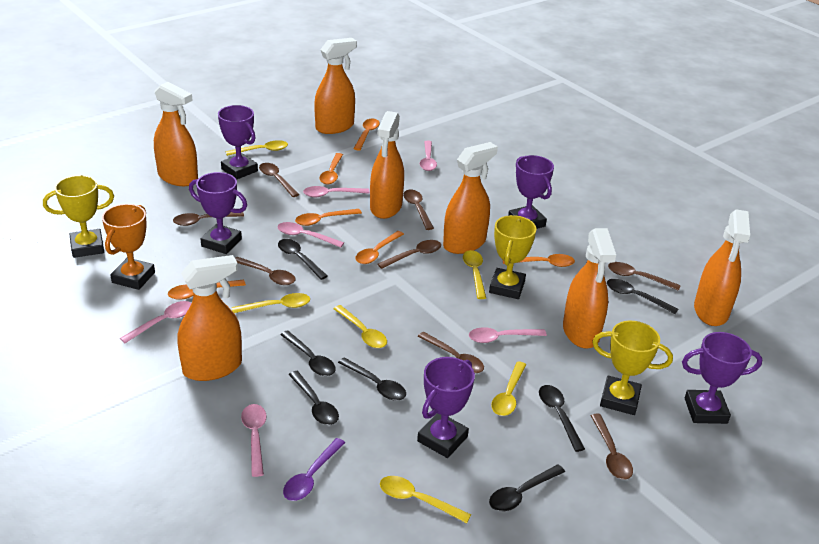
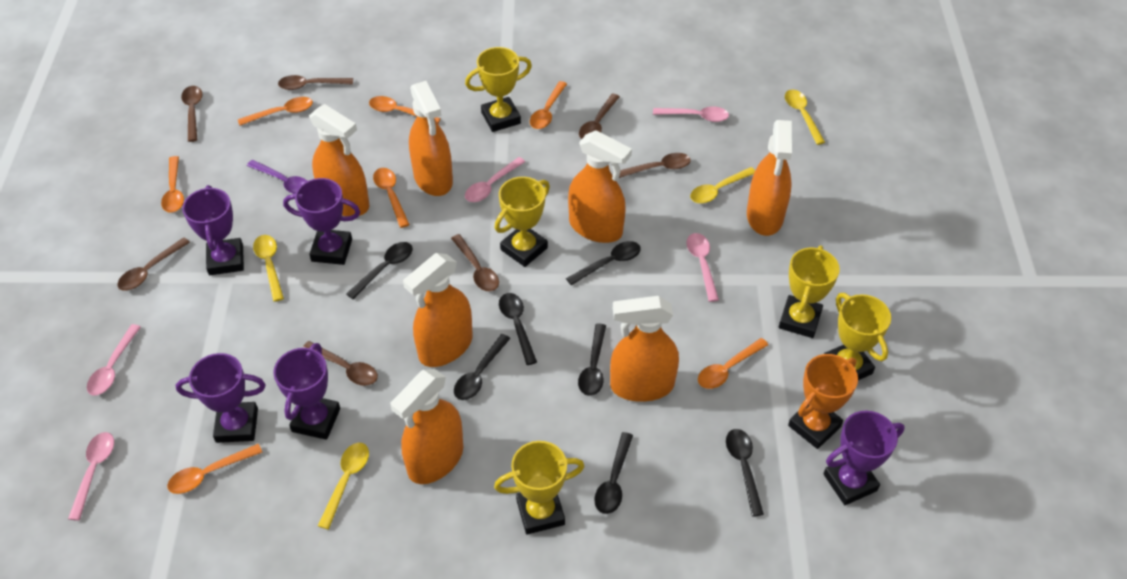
brown spoon: 8 -> 7
orange spoon: 6 -> 7
pink spoon: 6 -> 5
yellow spoon: 6 -> 4
yellow trophy: 3 -> 5

